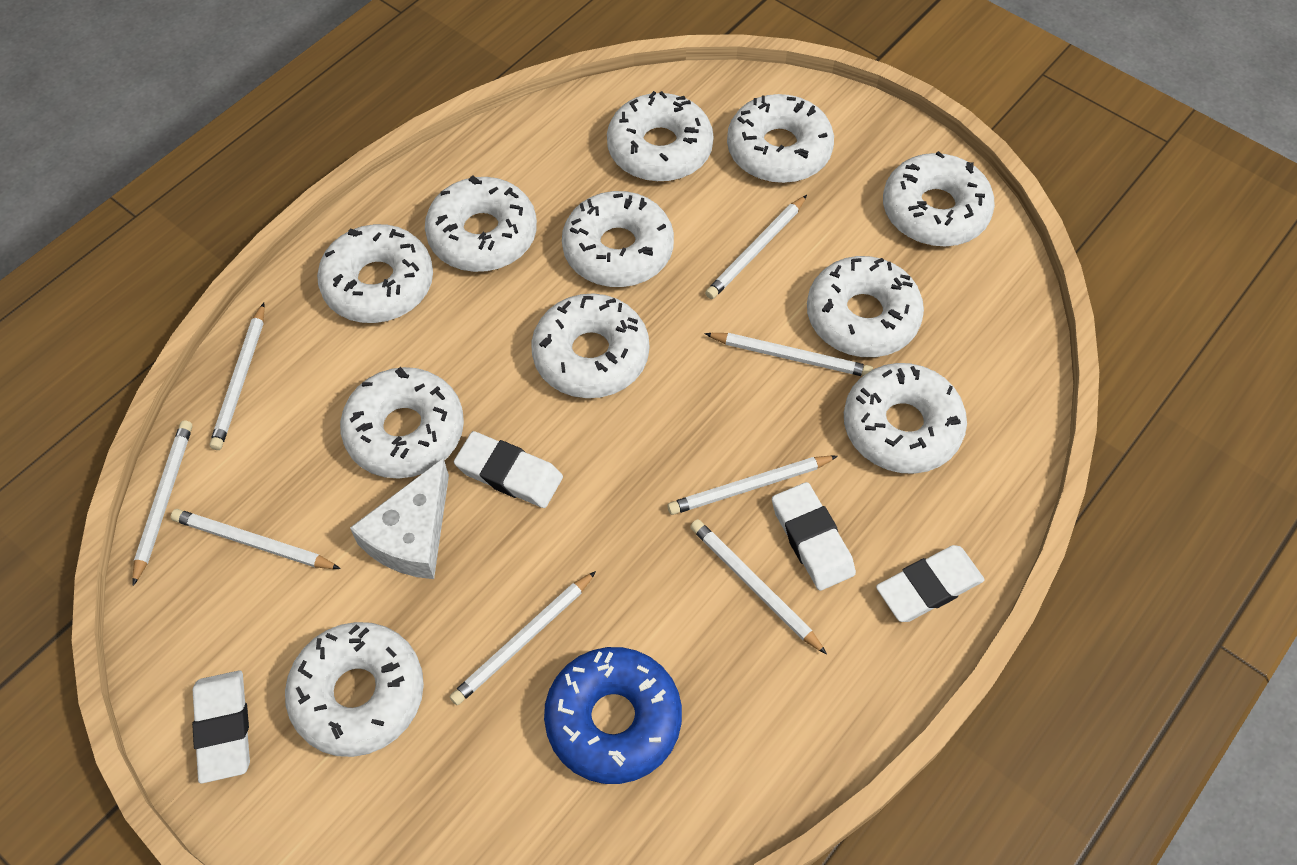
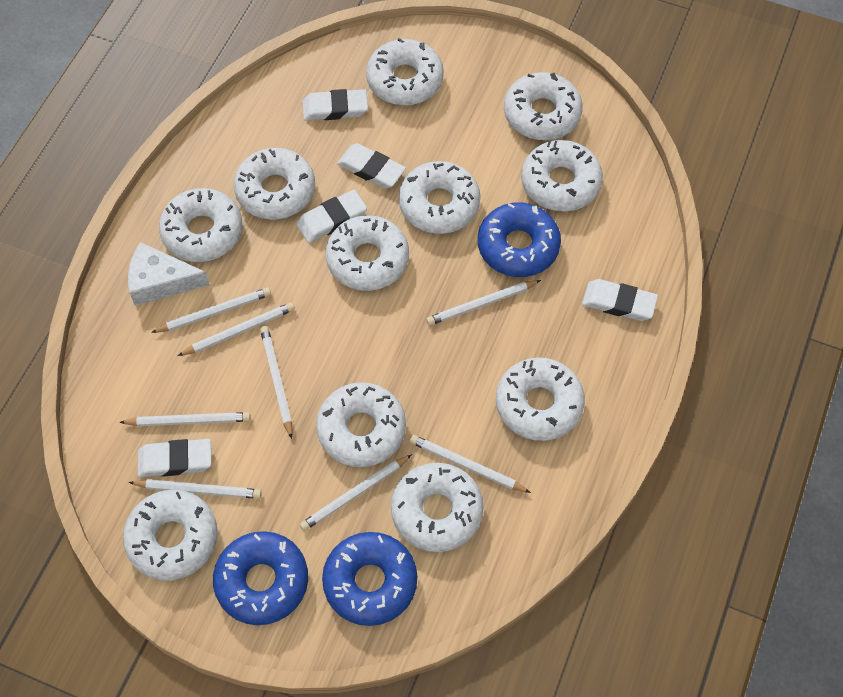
blue donut: 1 -> 3
white eraser: 4 -> 5

